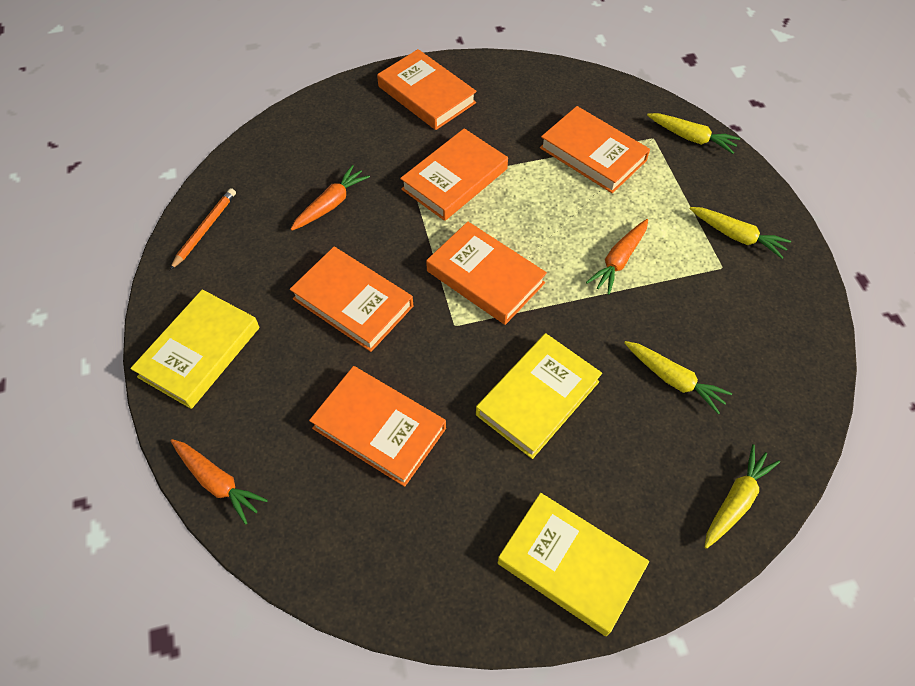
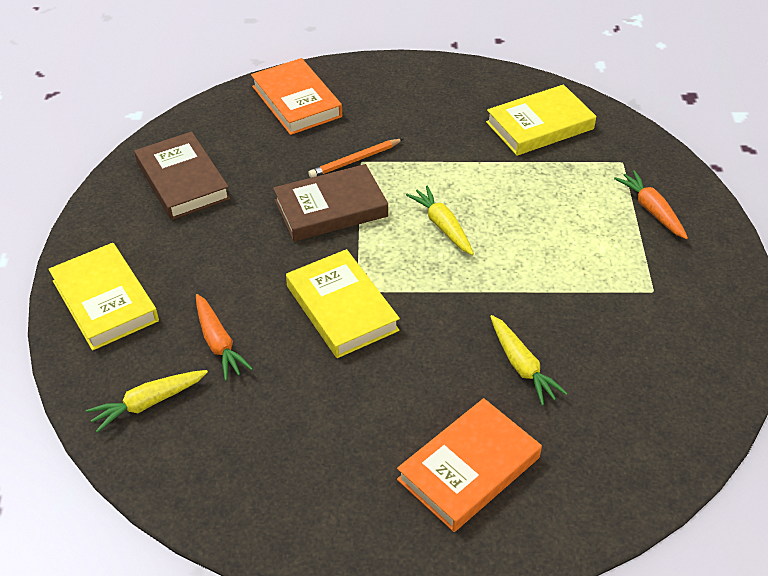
brown book: 0 -> 2
orange book: 6 -> 2
orange carrot: 3 -> 2
yellow carrot: 4 -> 3

